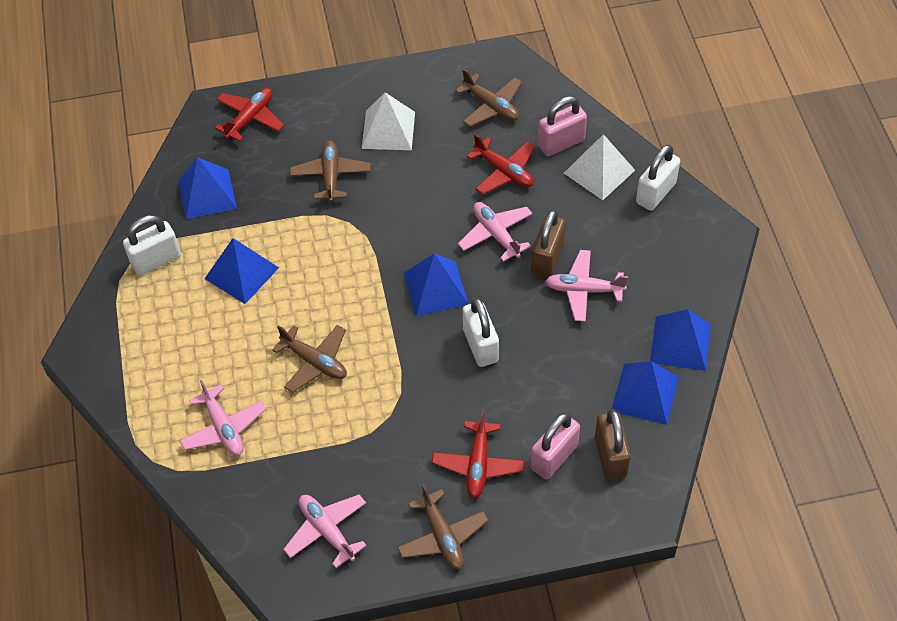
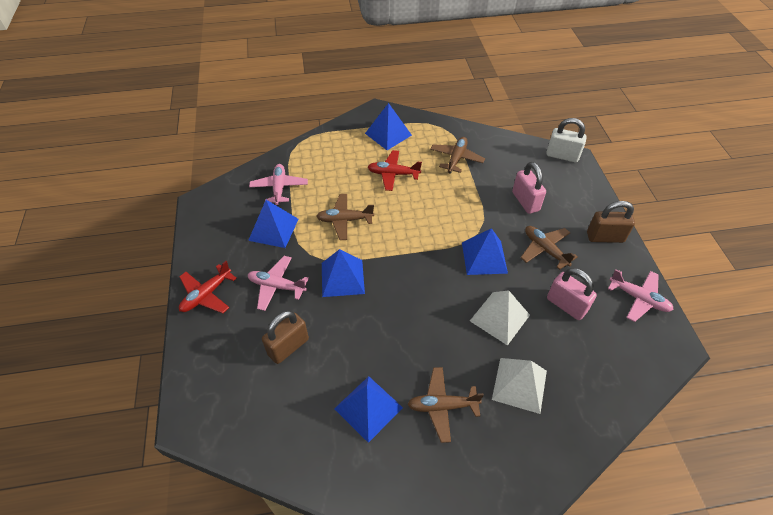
pink plane: 4 -> 3
red plane: 3 -> 2
white padlock: 3 -> 1

